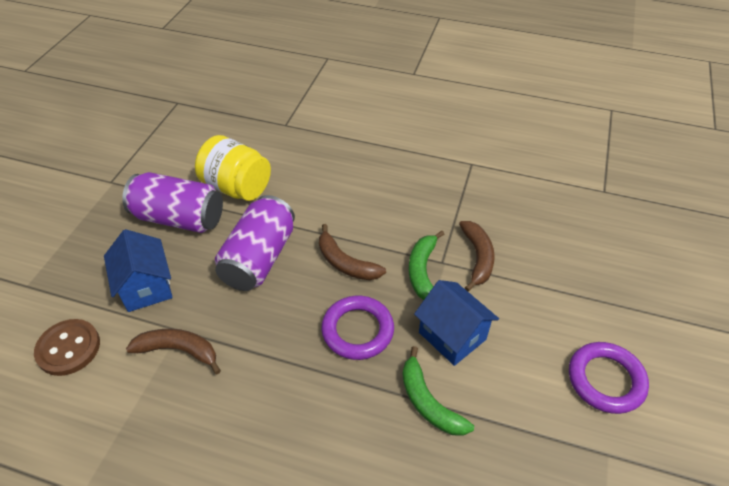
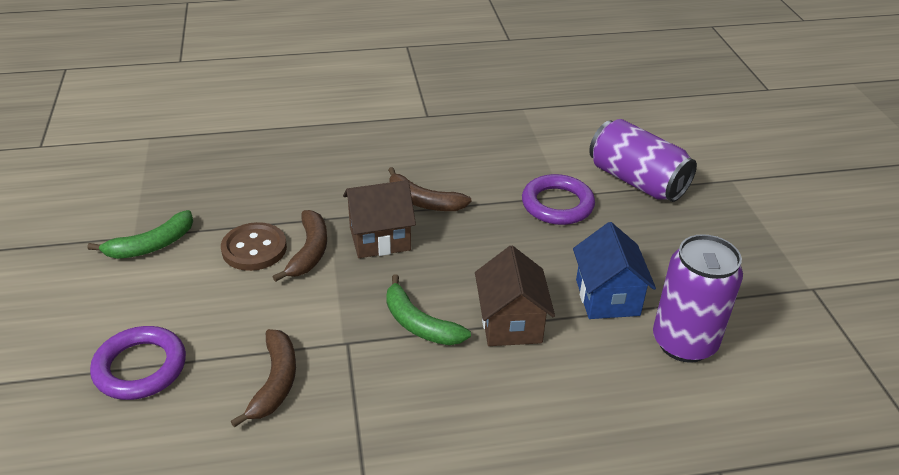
blue house: 2 -> 1
brown house: 0 -> 2
yellow jar: 1 -> 0

